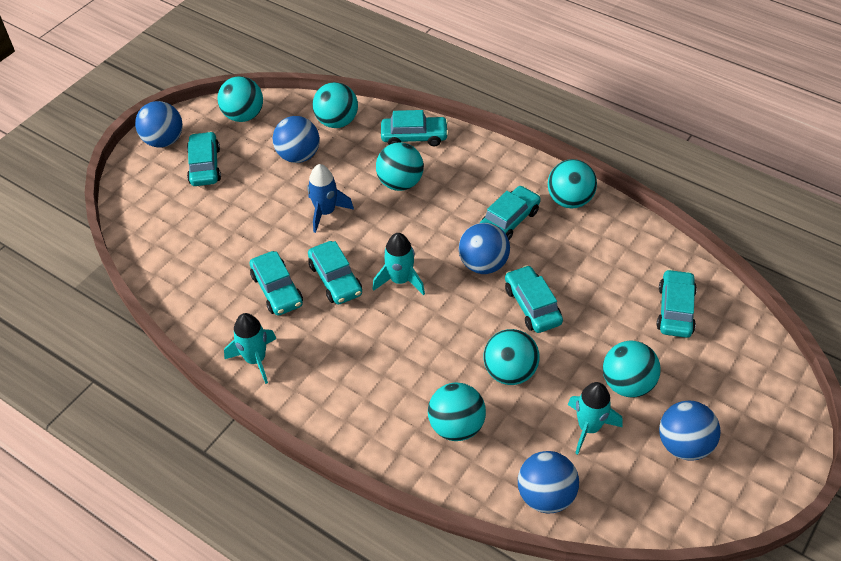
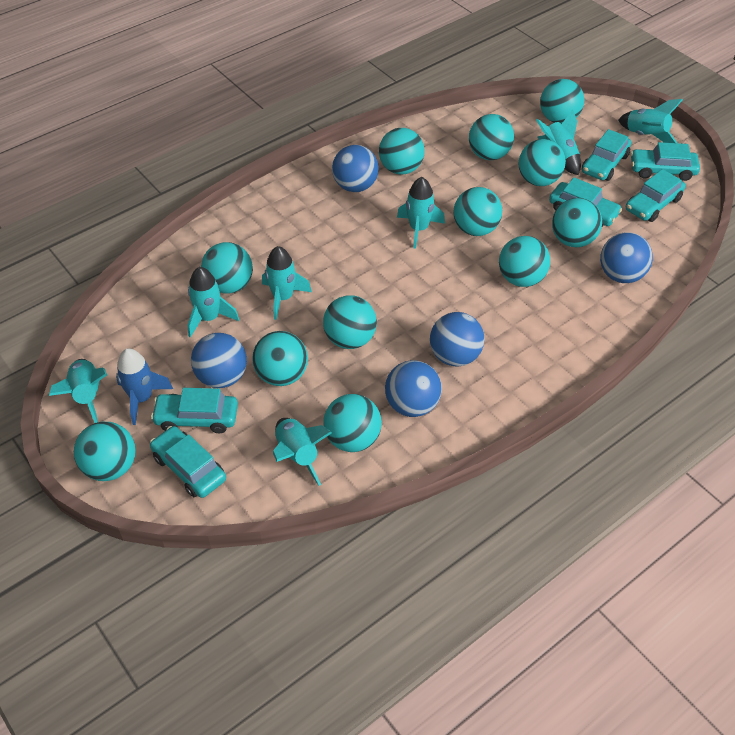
turquoise ball: 7 -> 12
turquoise car: 7 -> 6
turquoise rocket: 3 -> 7

